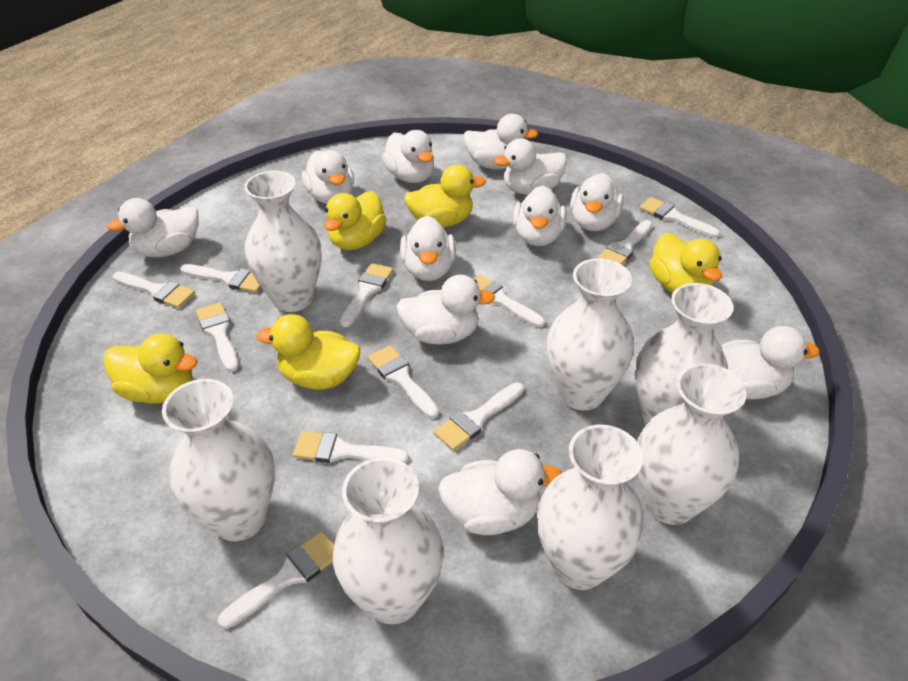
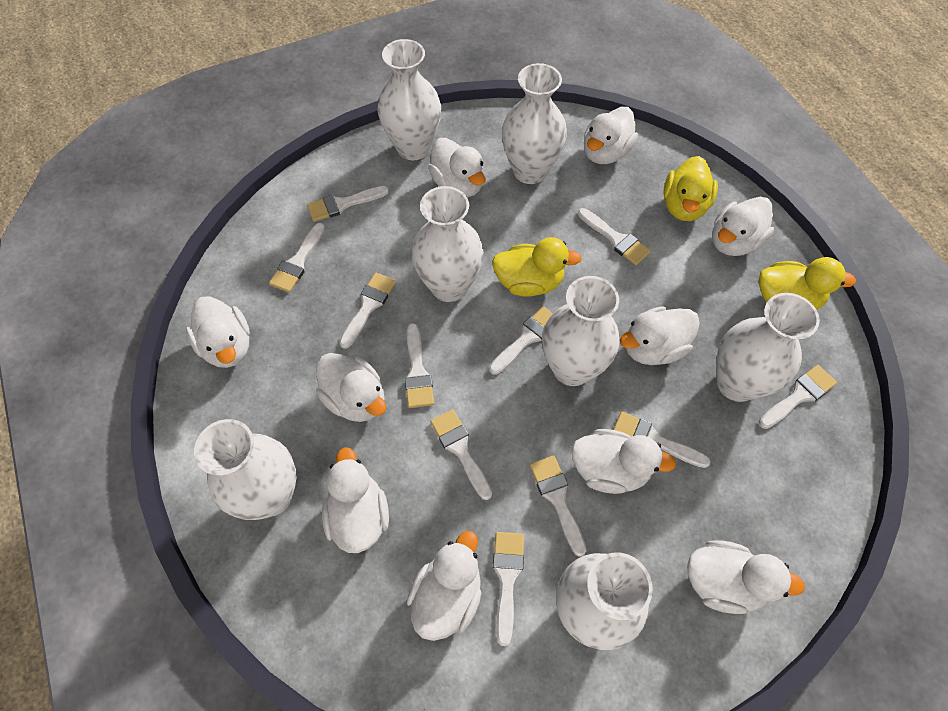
white duck: 11 -> 10
yellow duck: 5 -> 3

